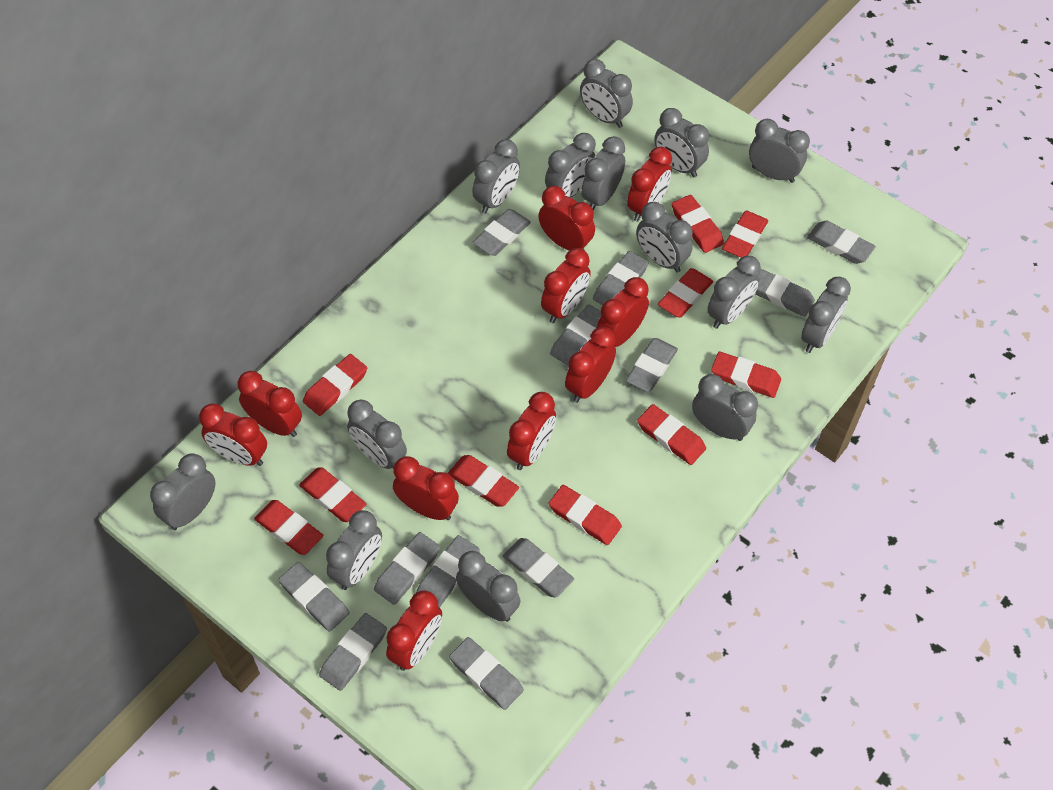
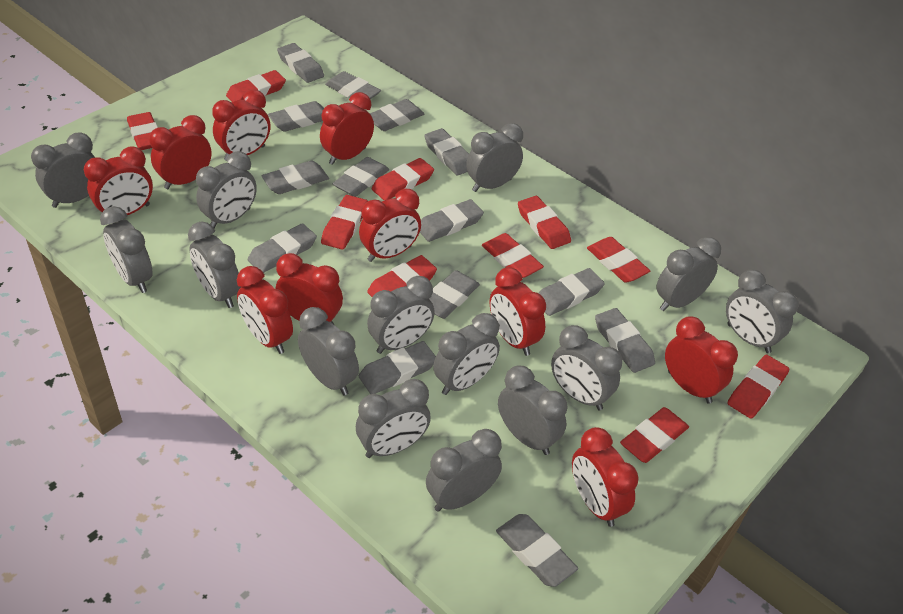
grey eraser: 12 -> 14

